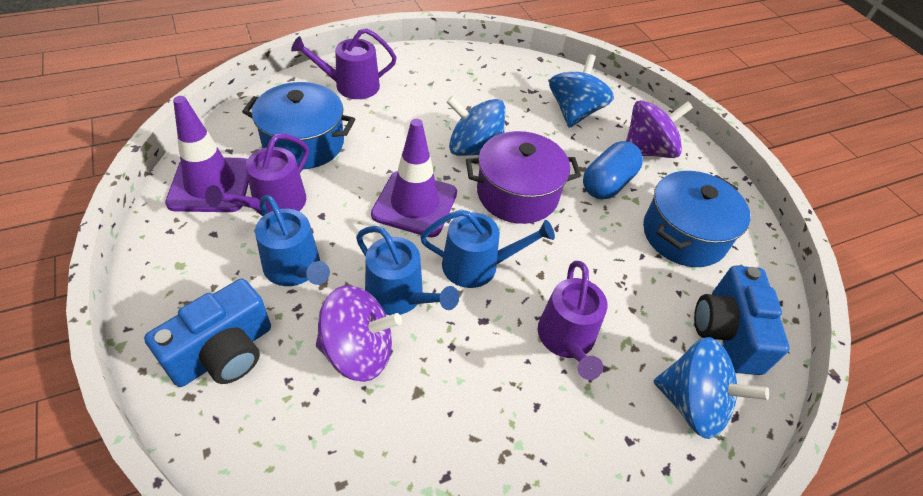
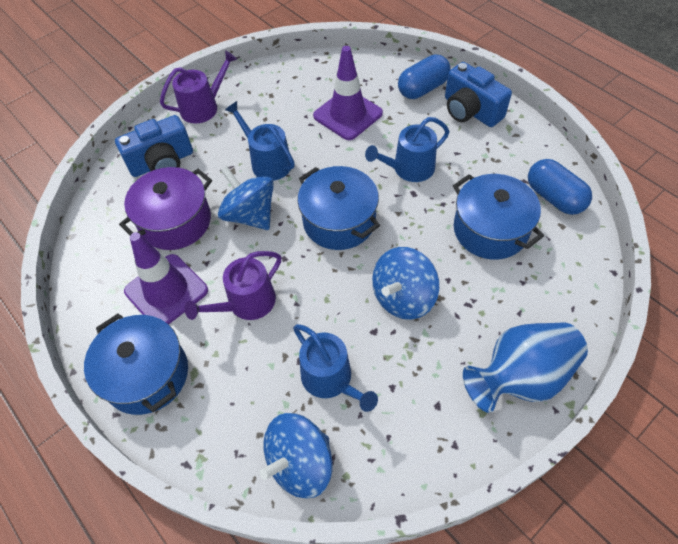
blue capsule: 1 -> 2
blue pot: 2 -> 3
blue vase: 0 -> 1
purple spinning top: 2 -> 0
purple watering can: 3 -> 2

